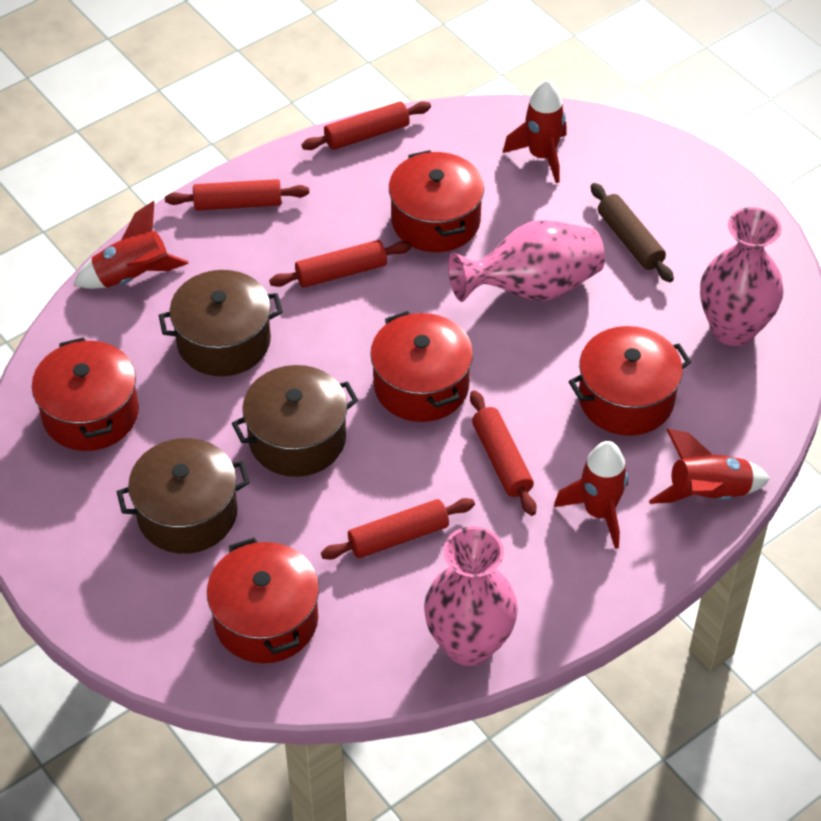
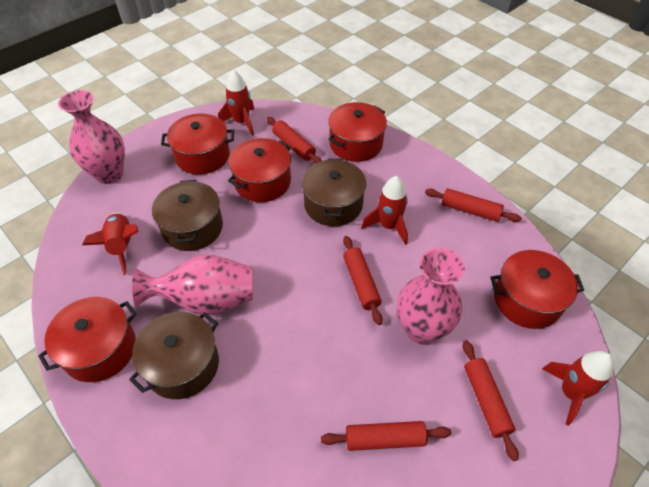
brown rolling pin: 1 -> 0

